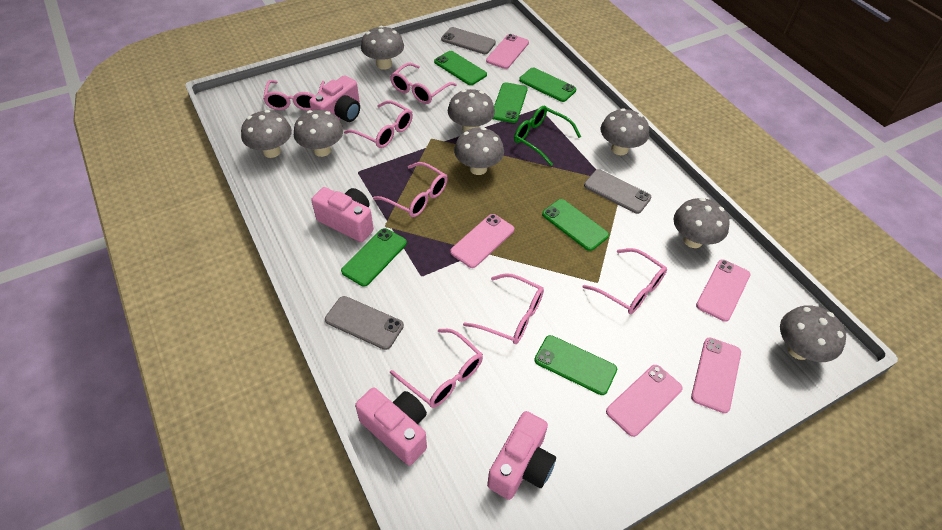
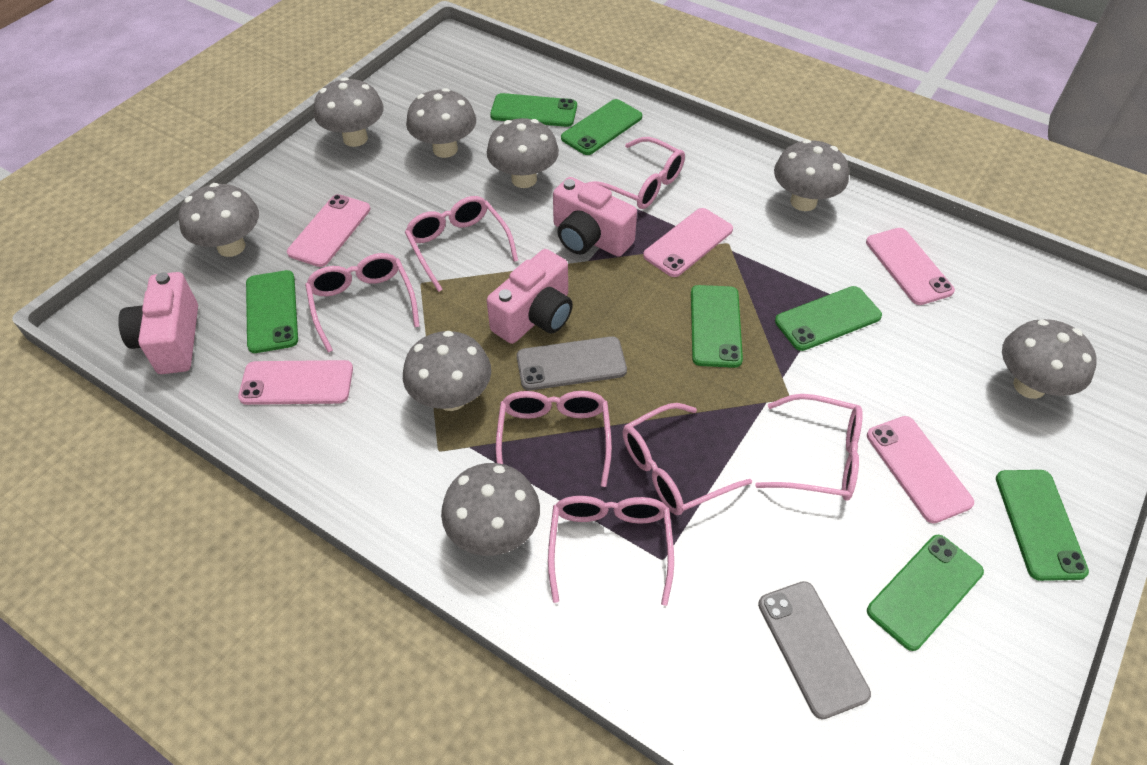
green glasses: 1 -> 0
green phone: 6 -> 7
grey phone: 3 -> 2
pink camera: 4 -> 3

